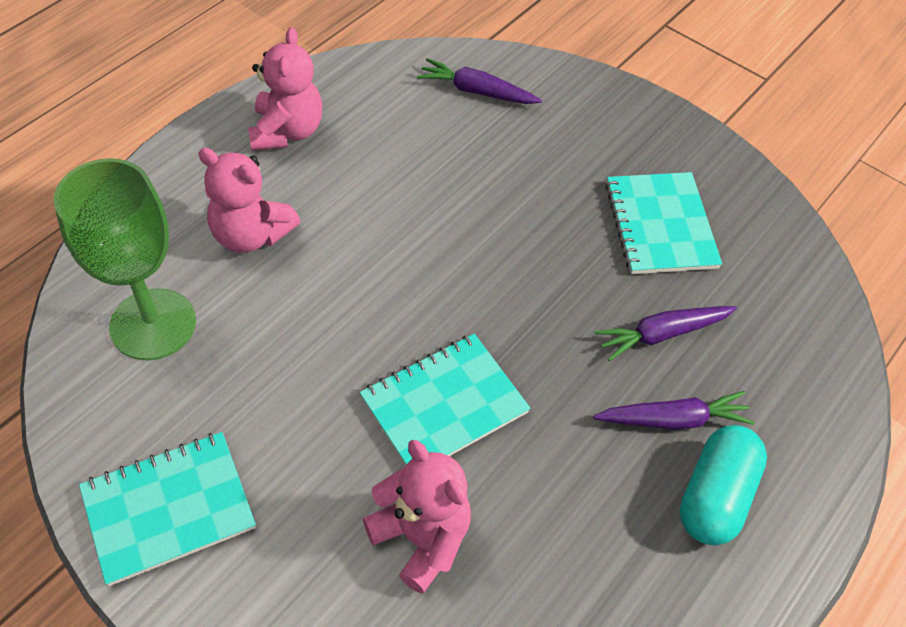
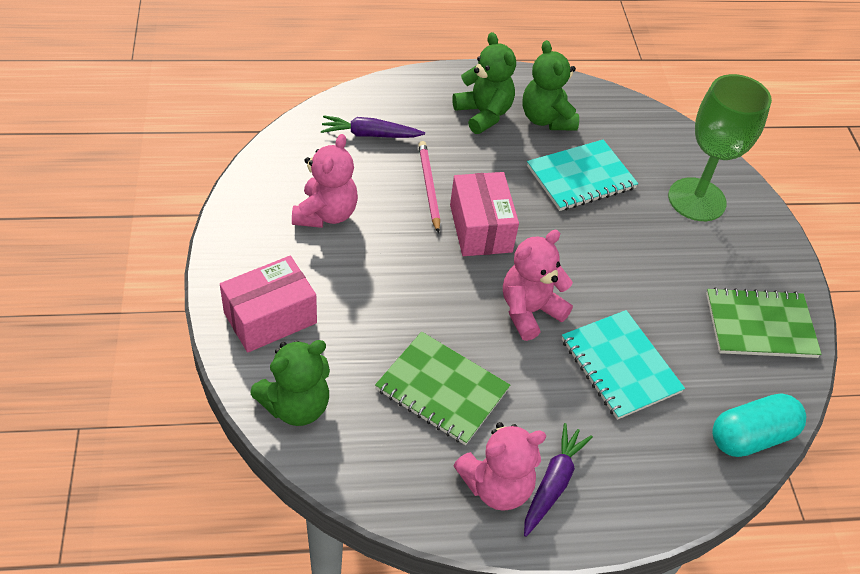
green notebook: 0 -> 2
green teddy bear: 0 -> 3
pink box: 0 -> 2
pink pencil: 0 -> 1
purple carrot: 3 -> 2
turquoise notebook: 3 -> 2

